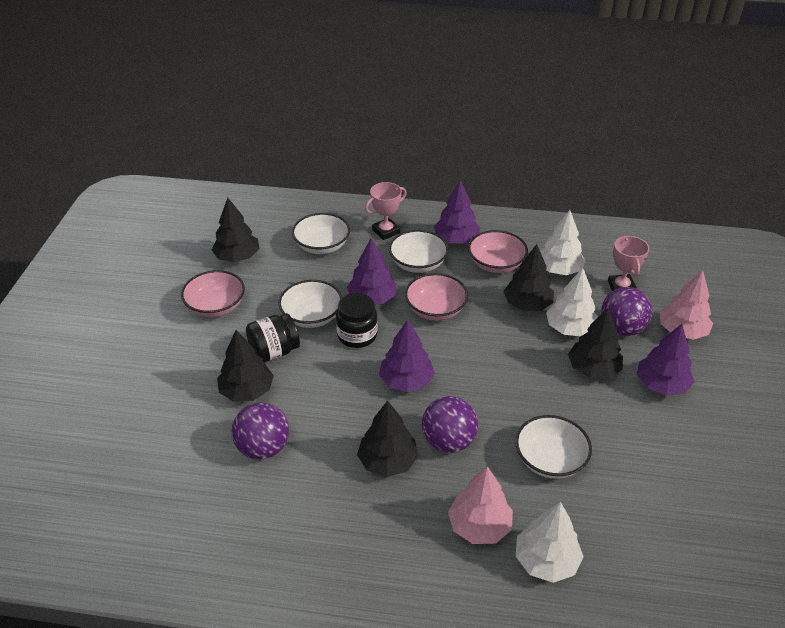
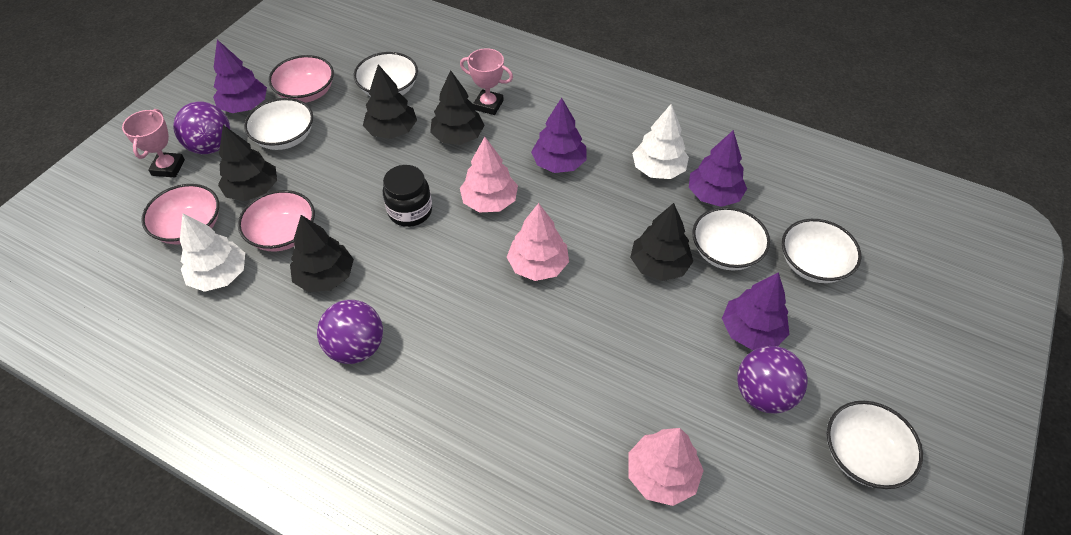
black jar: 2 -> 1
pink tree: 2 -> 3
white bowl: 4 -> 5
white tree: 3 -> 2

